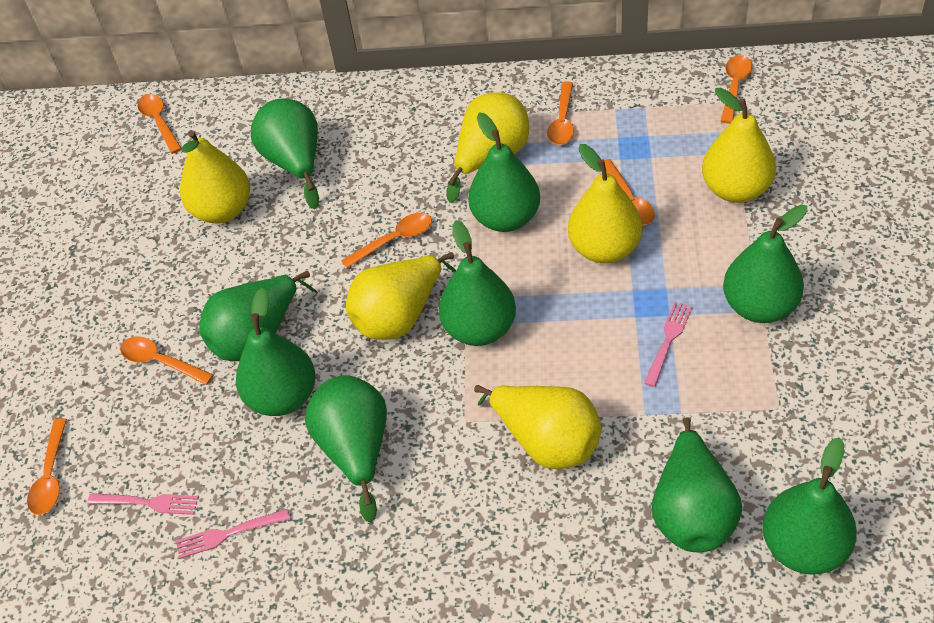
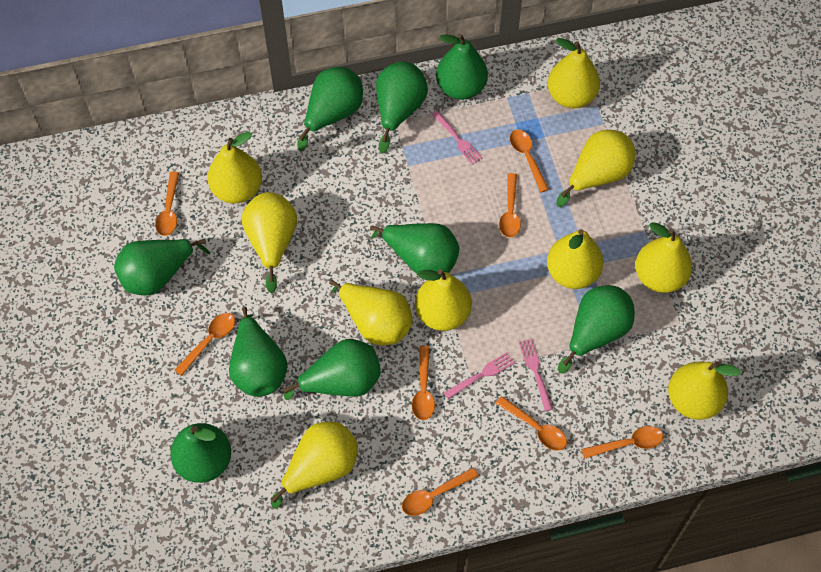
orange spoon: 7 -> 8
yellow pear: 6 -> 10

